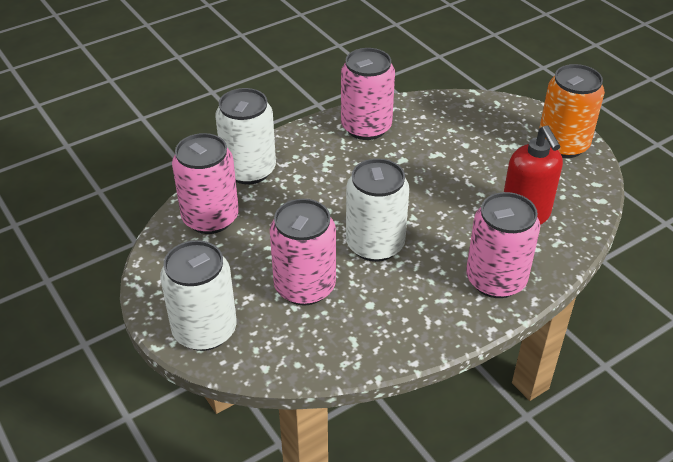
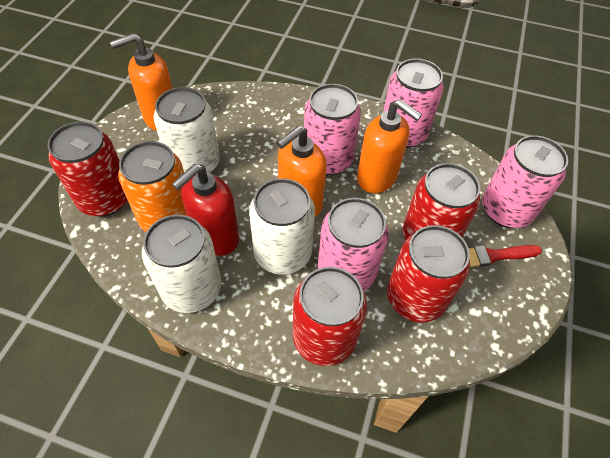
orange soap dispenser: 0 -> 3
red brush: 0 -> 1
red can: 0 -> 4

